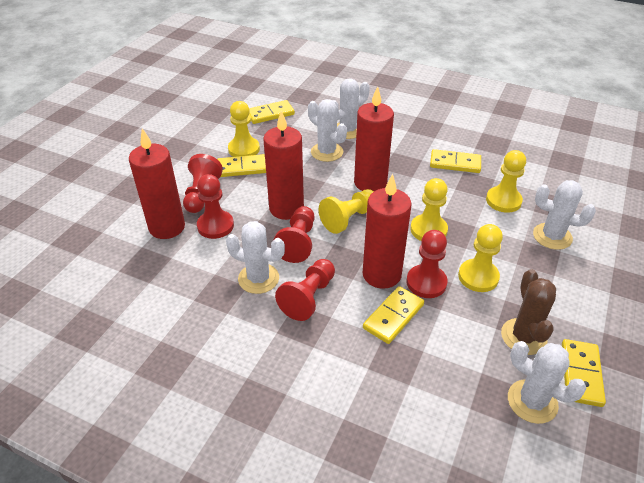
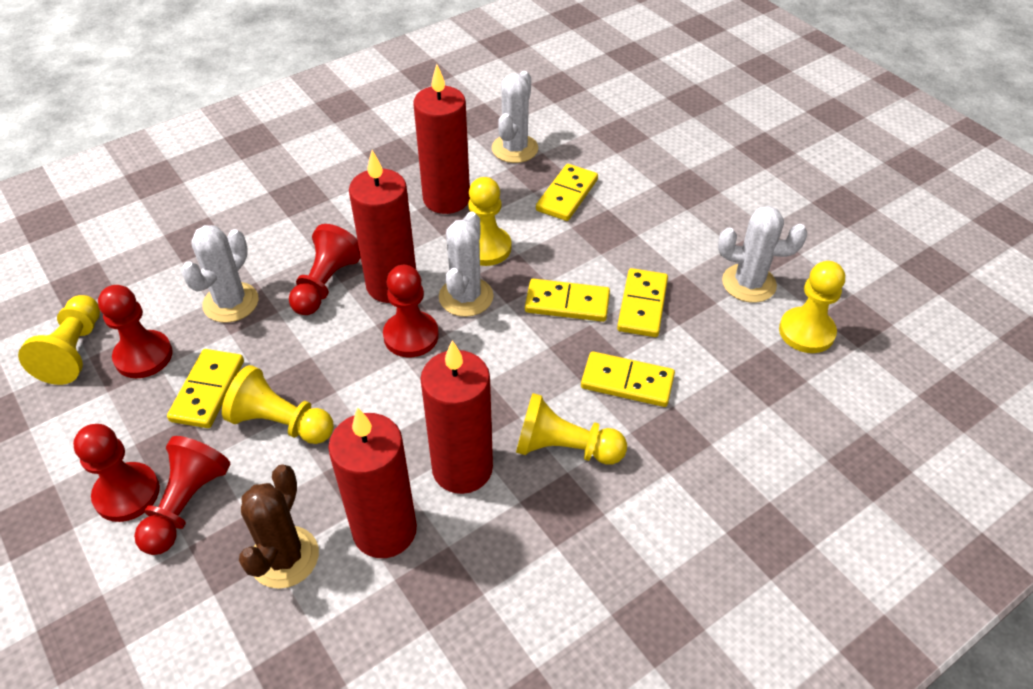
white cactus: 5 -> 4

